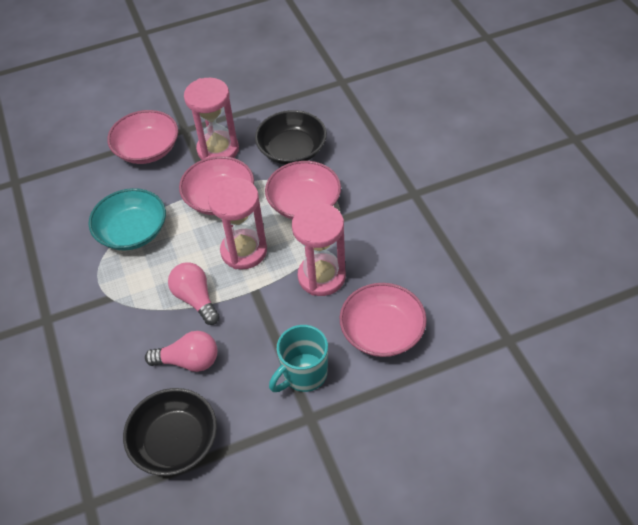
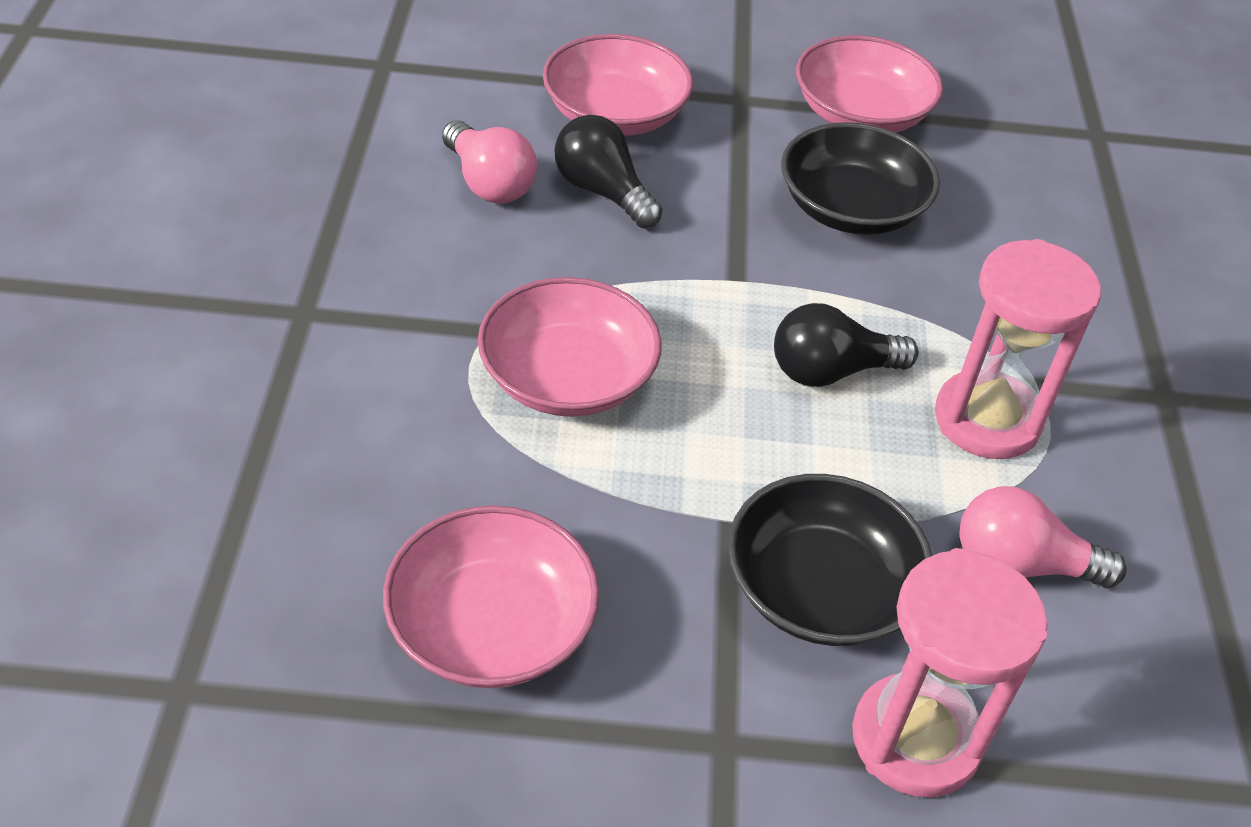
black light bulb: 0 -> 2
pink hourglass: 3 -> 2
turquoise bowl: 1 -> 0
turquoise mug: 1 -> 0

